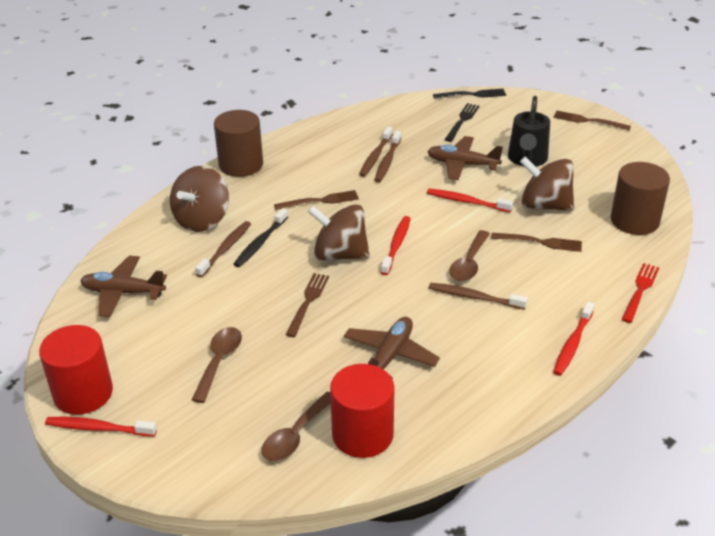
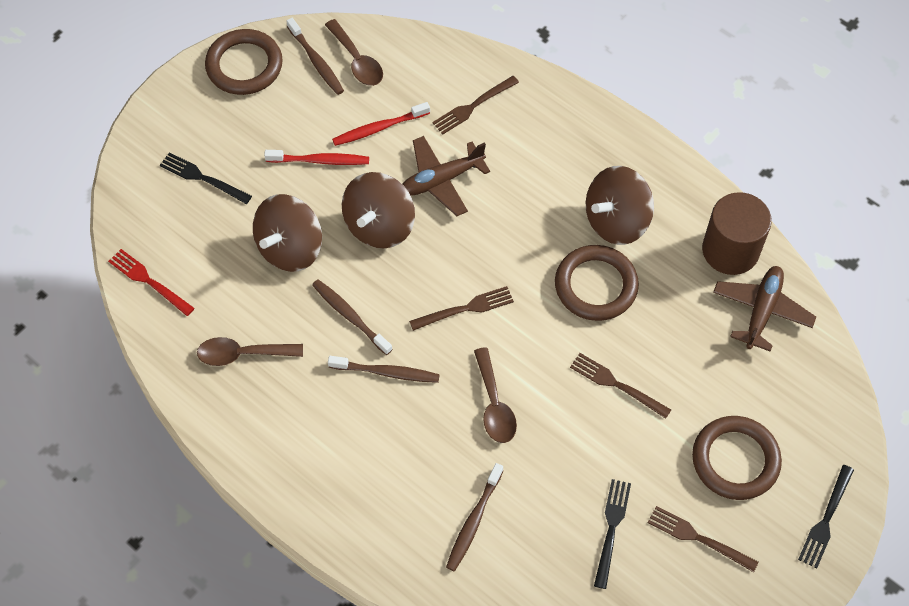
black fork: 2 -> 3
black toothbrush: 1 -> 0
black watering can: 1 -> 0
brown cylinder: 2 -> 1
brown plane: 3 -> 2
brown ring: 0 -> 3
red cylinder: 2 -> 0
red toothbrush: 4 -> 2

